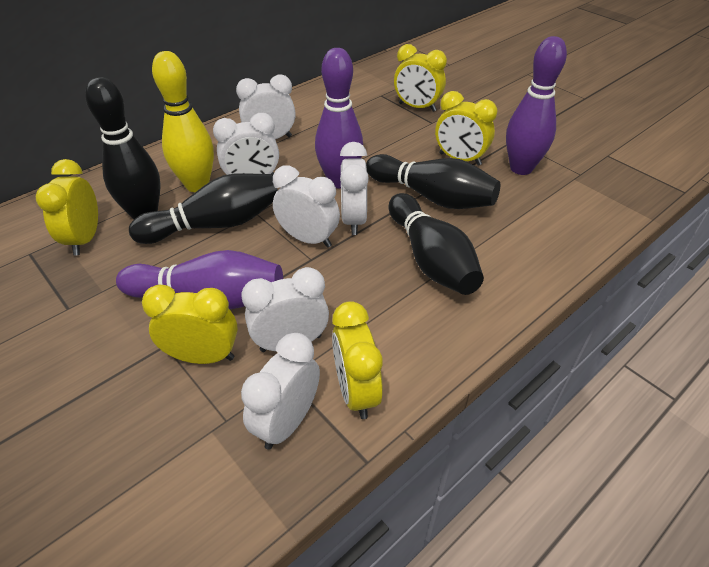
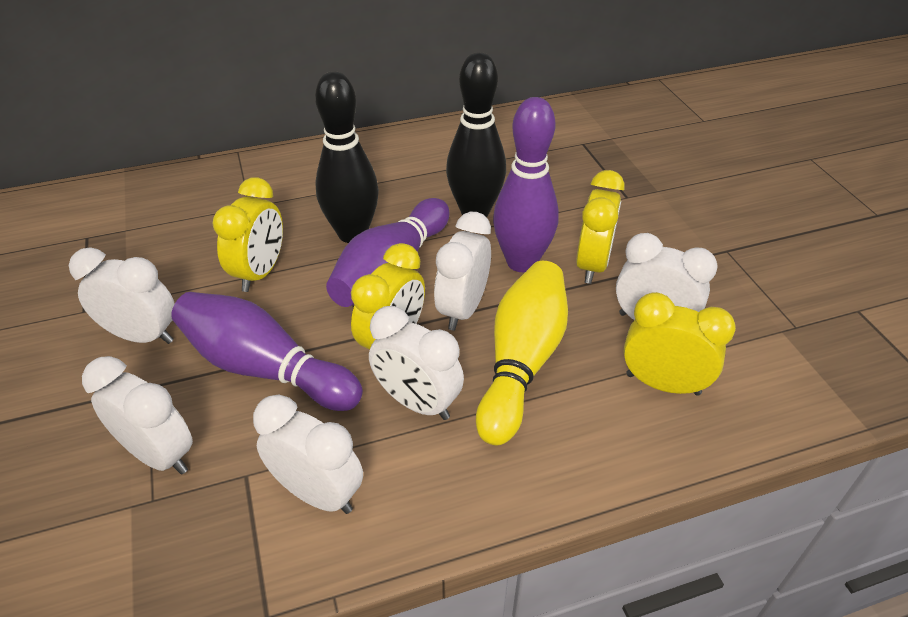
black bowling pin: 4 -> 2
yellow clock: 5 -> 4

